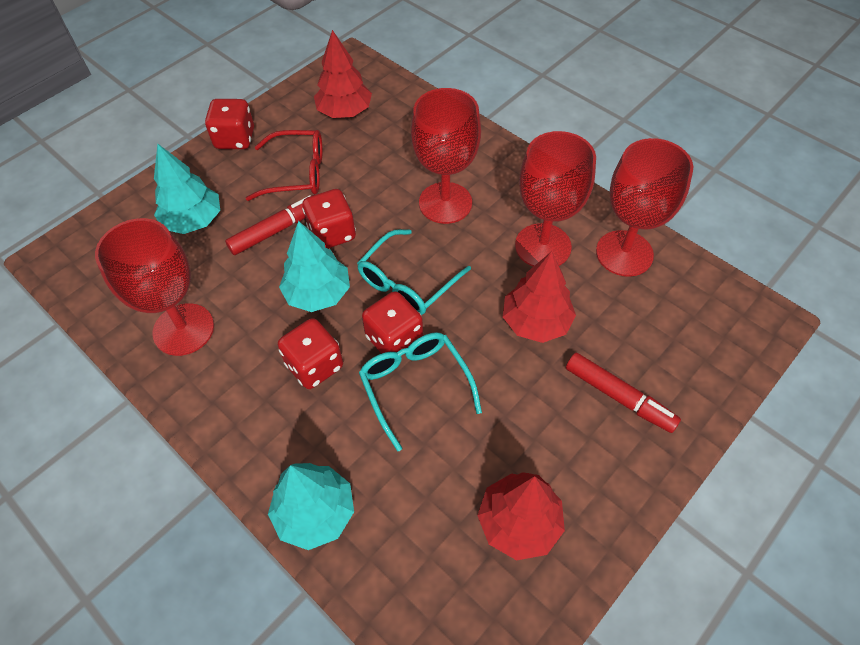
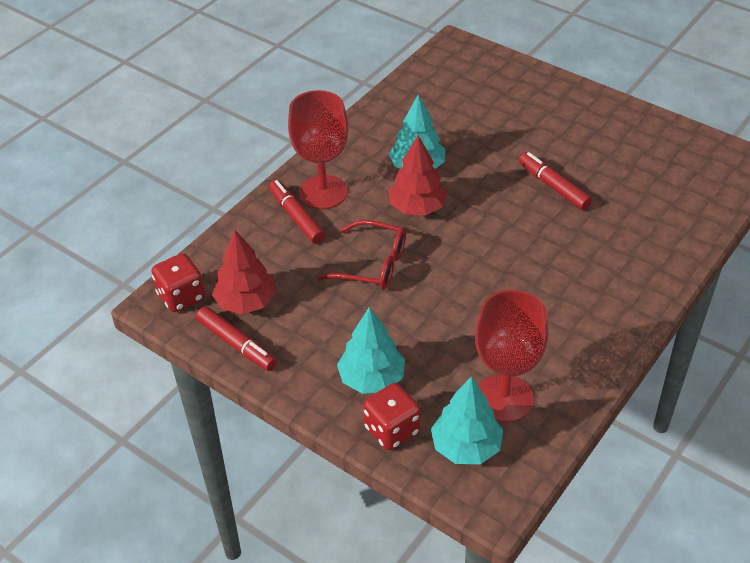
red dice: 4 -> 2
red goblet: 4 -> 2
red marker: 2 -> 3
red tree: 3 -> 2
turquoise glasses: 2 -> 0

